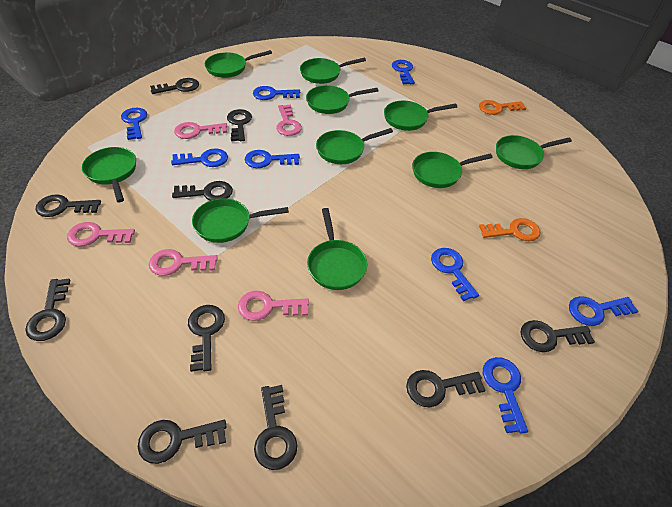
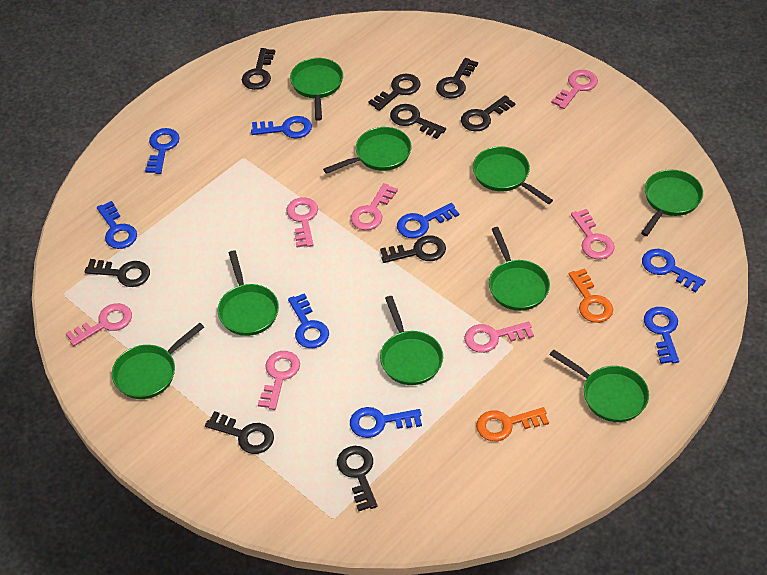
black key: 10 -> 9
green pan: 10 -> 9
pink key: 5 -> 7

